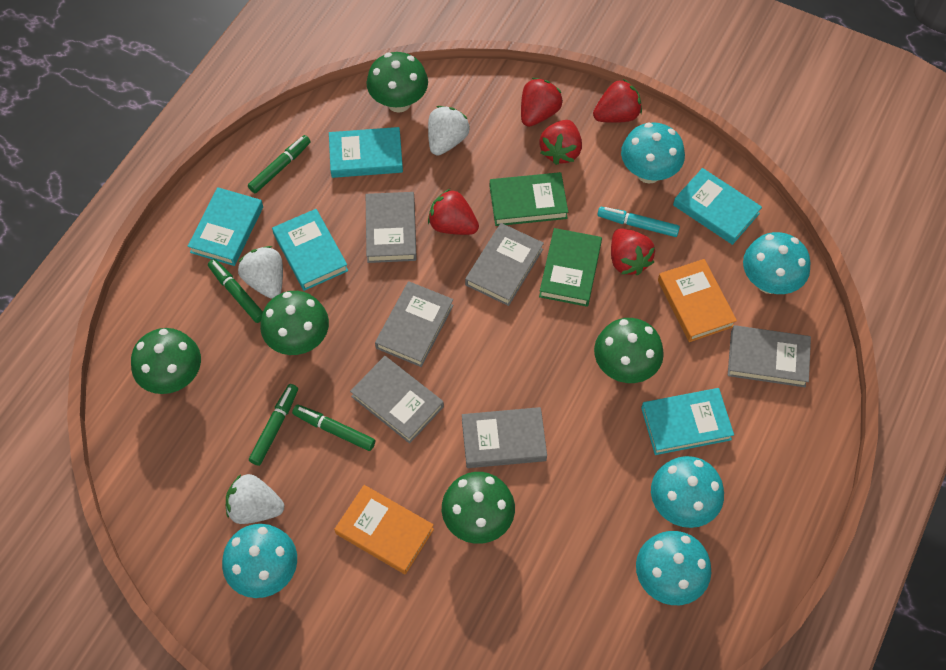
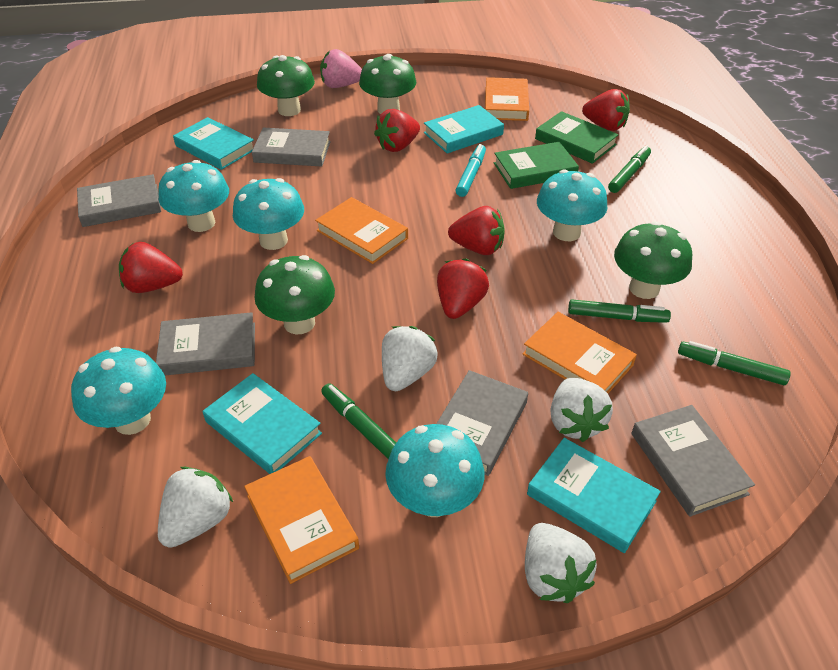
green mushroom: 5 -> 4
grey book: 6 -> 5
orange book: 2 -> 4
pink strawberry: 0 -> 1
turquoise book: 5 -> 4
white strawberry: 3 -> 4

